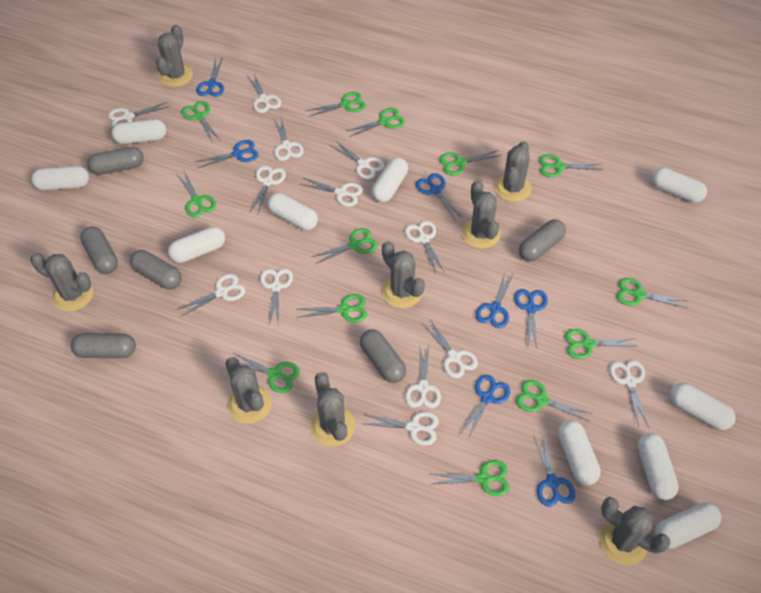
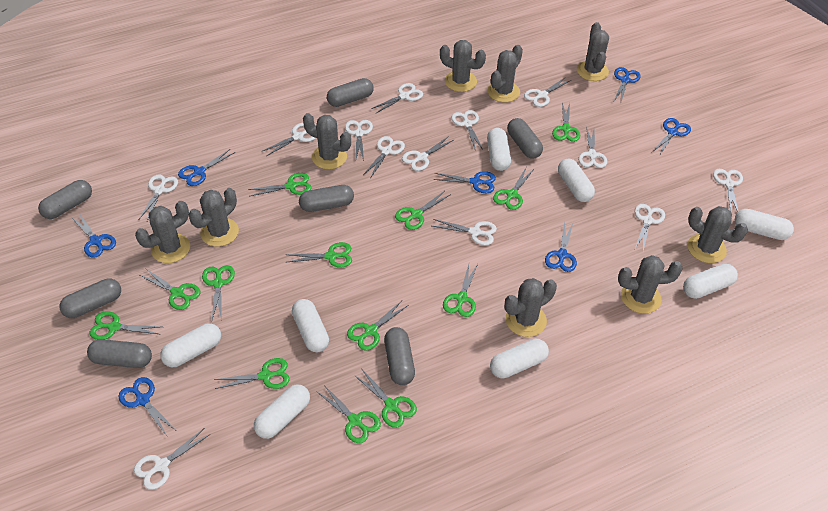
grey cactus: 8 -> 9
grey capsule: 6 -> 7
white capsule: 10 -> 8

